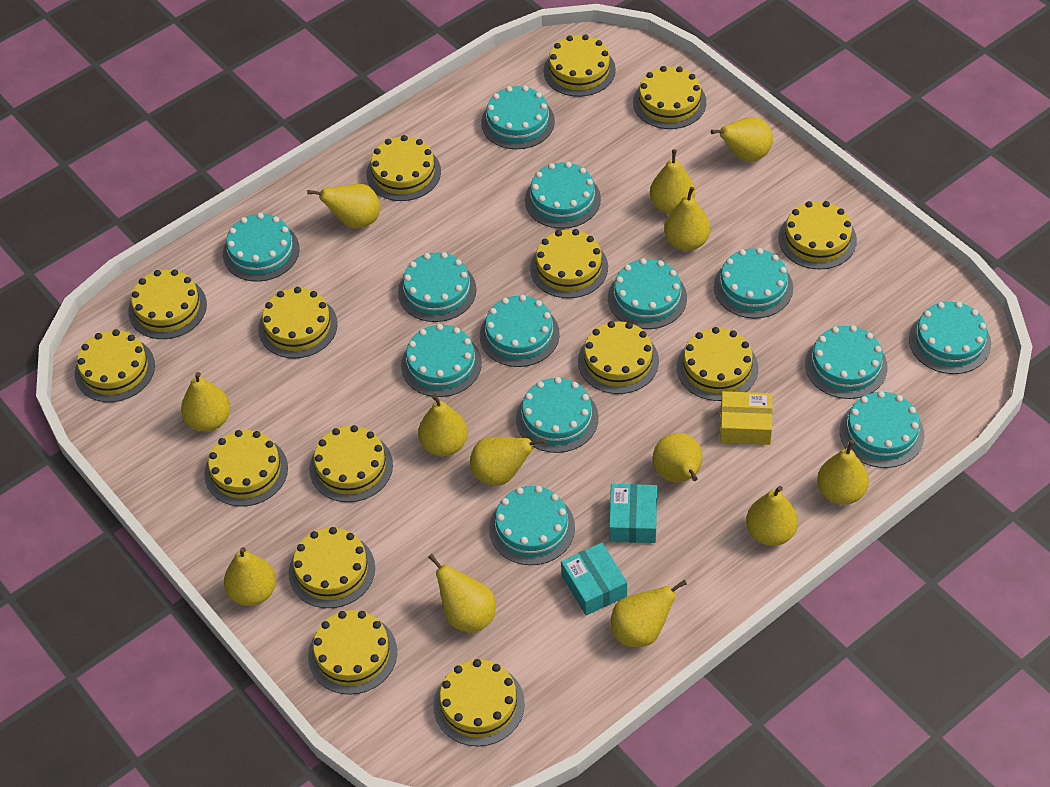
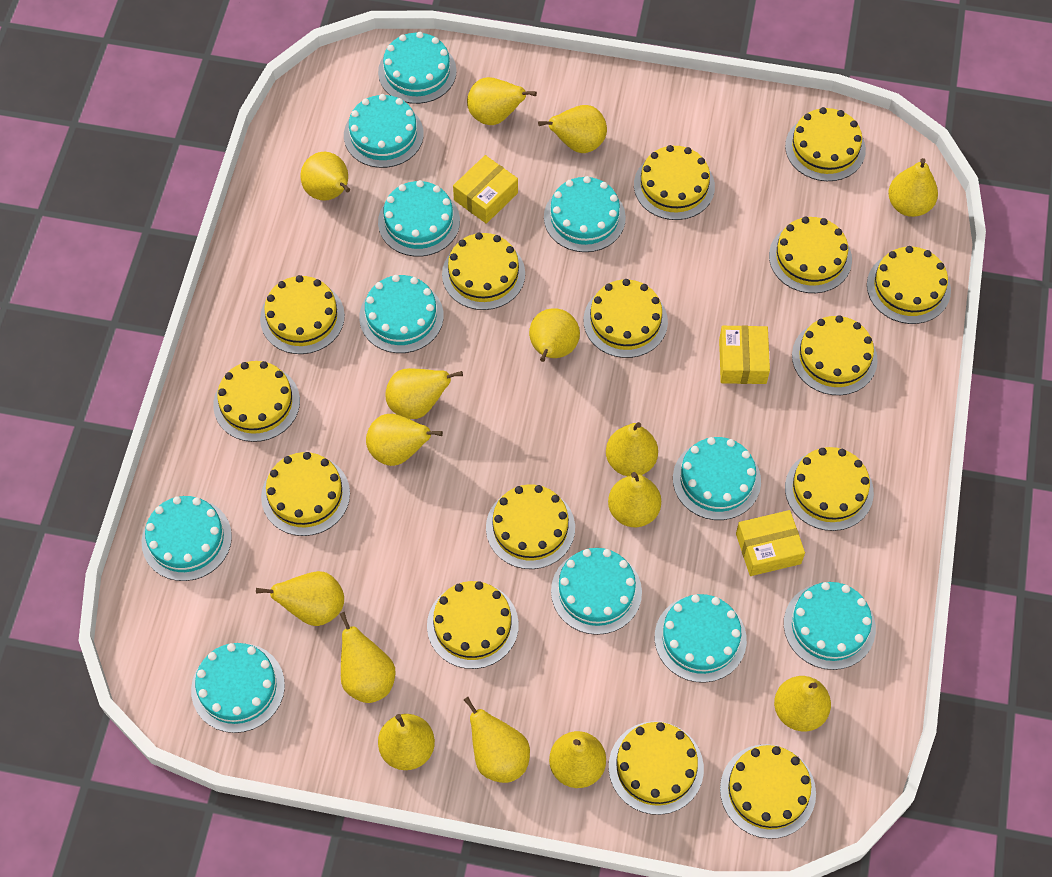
turquoise box: 2 -> 0
turquoise cake: 13 -> 11
yellow box: 1 -> 3
yellow pear: 13 -> 15

